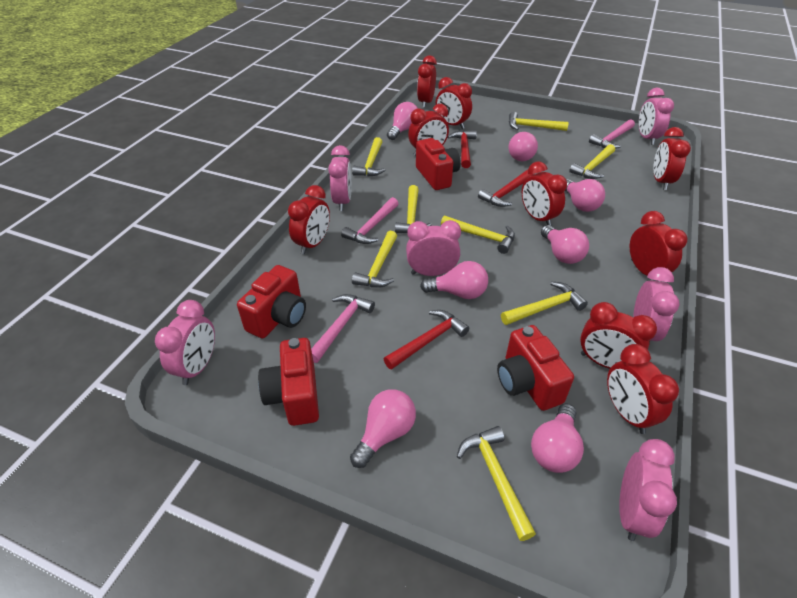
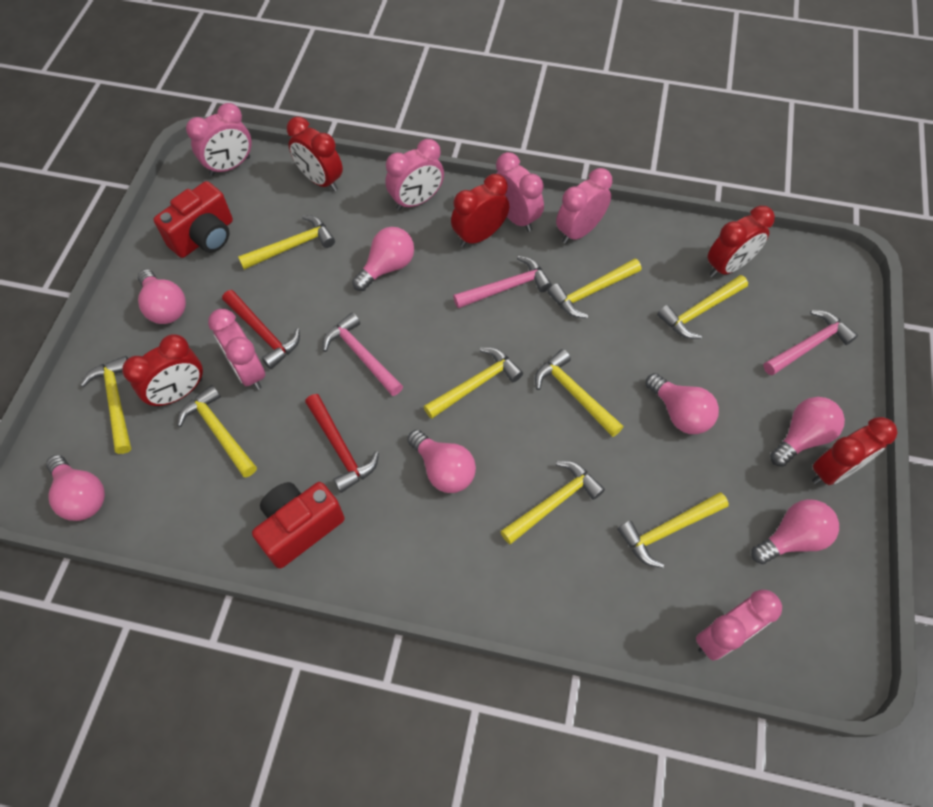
red camera: 4 -> 2
red clock: 9 -> 5
red hammer: 3 -> 2
yellow hammer: 8 -> 9

